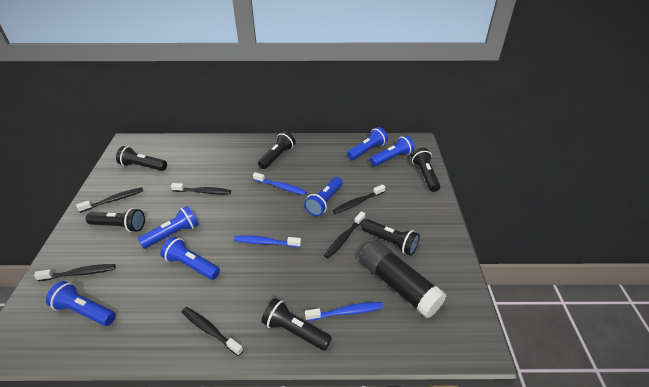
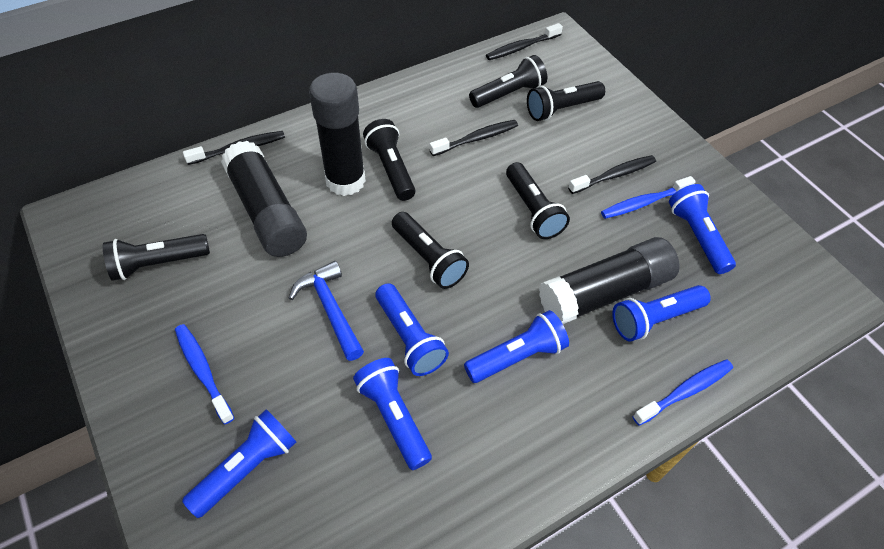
black glue stick: 1 -> 3
black toothbrush: 6 -> 4
blue hammer: 0 -> 1

